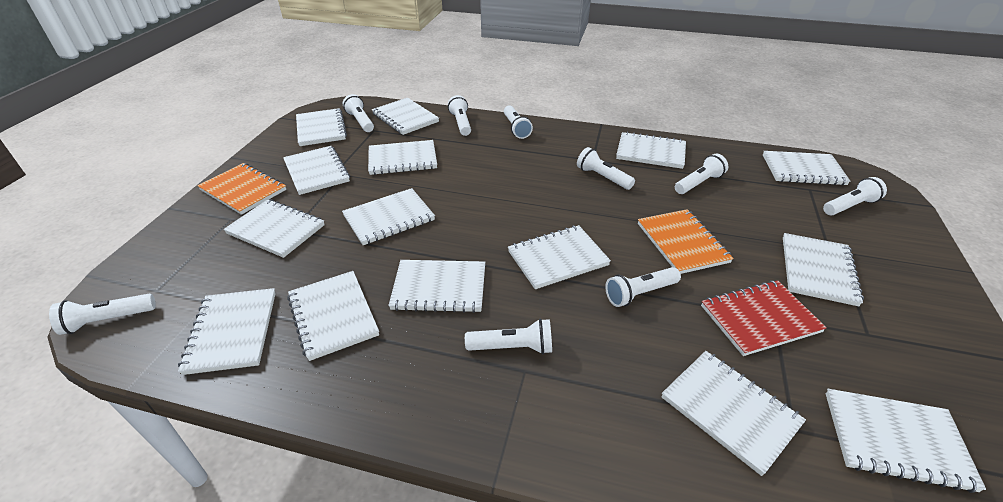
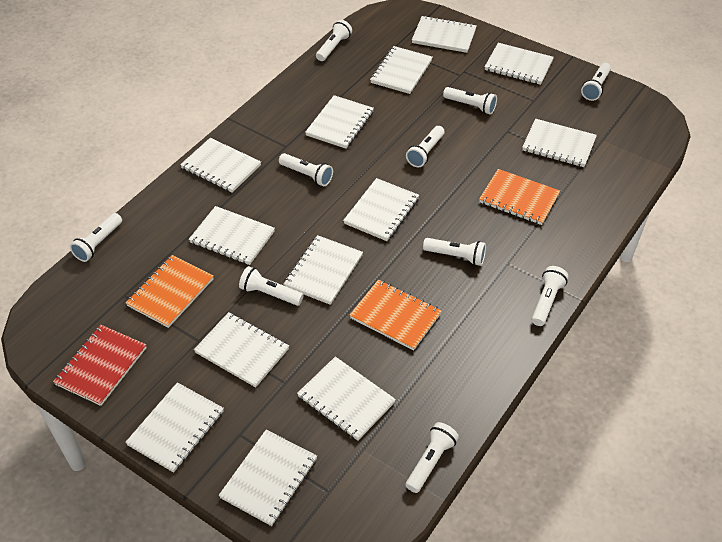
orange notebook: 2 -> 3
white flashlight: 9 -> 10
white notebook: 15 -> 13

